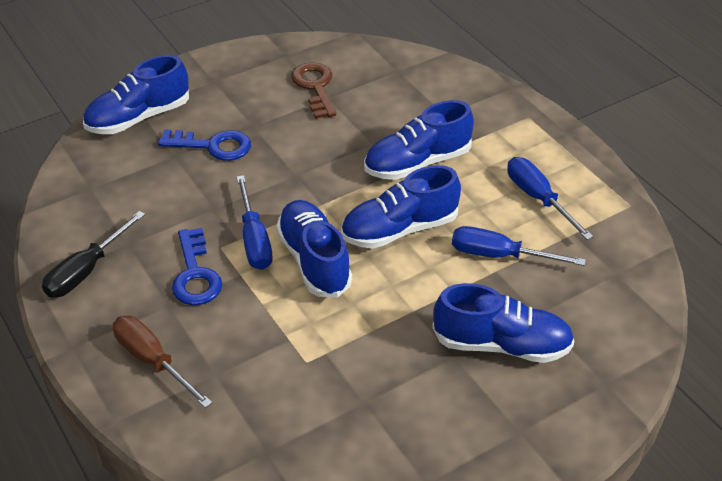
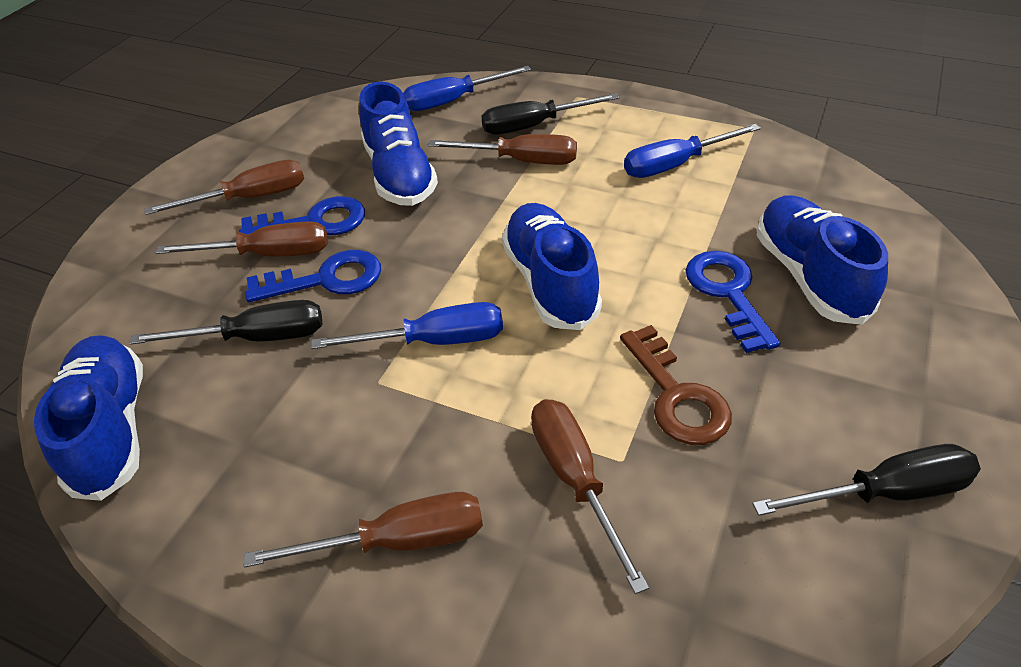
black screwdriver: 1 -> 3
blue key: 2 -> 3
blue shoe: 5 -> 4
brown screwdriver: 1 -> 5

